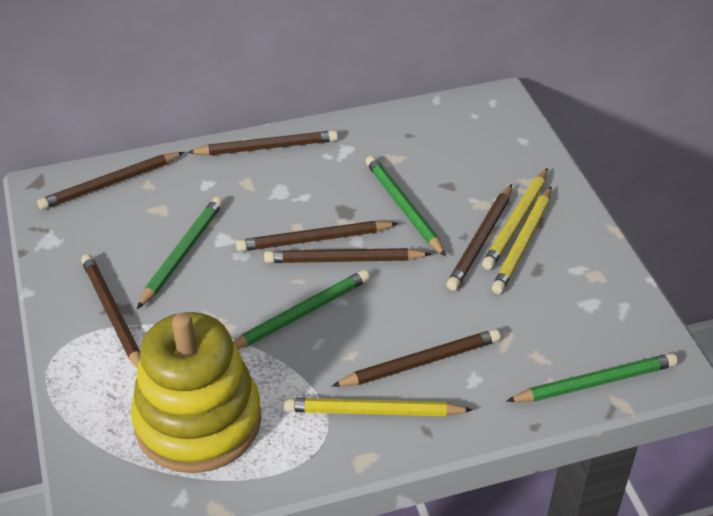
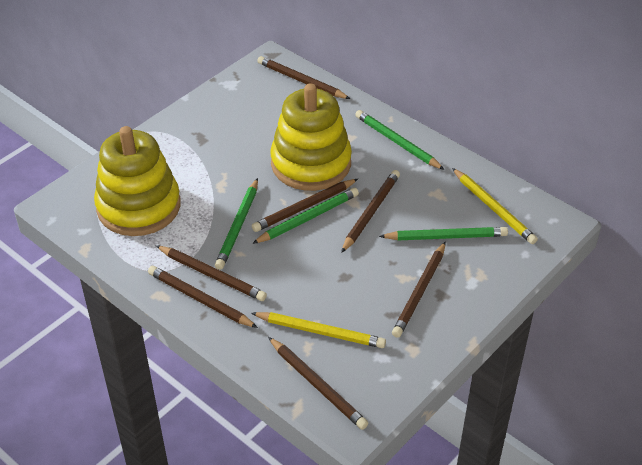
yellow pencil: 3 -> 2
yellow stacking toy: 1 -> 2

